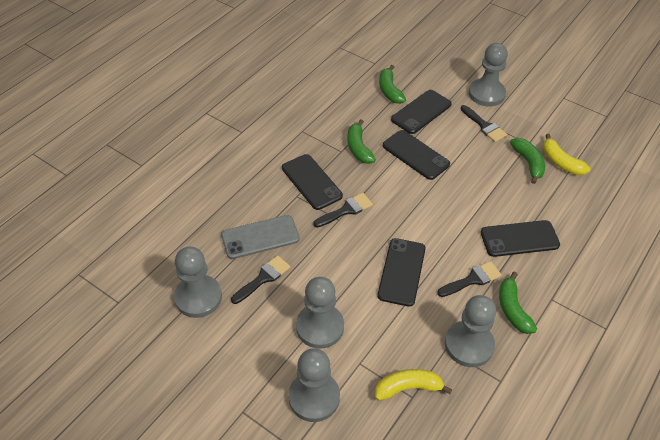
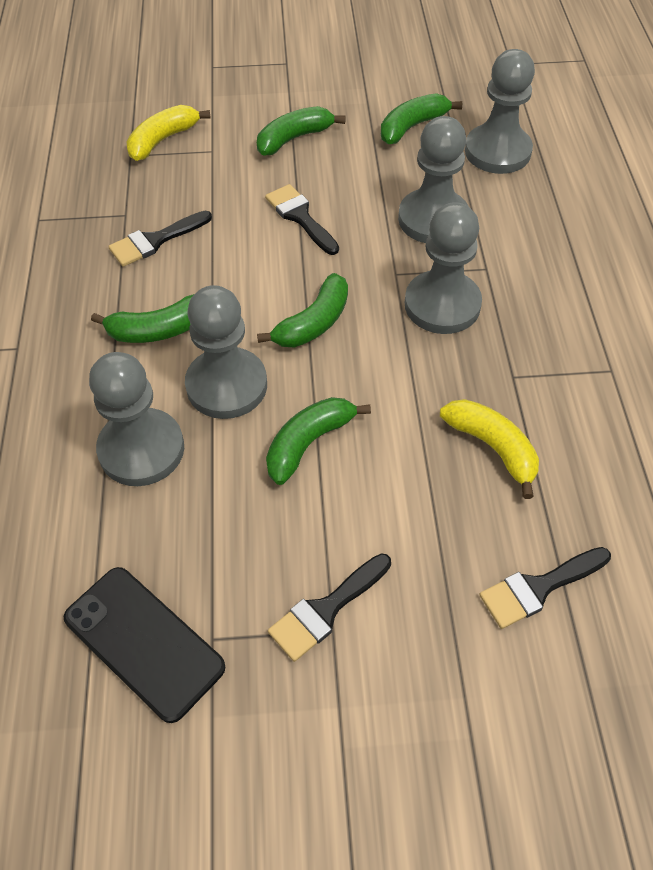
black phone: 5 -> 1
green banana: 4 -> 5
grey phone: 1 -> 0

